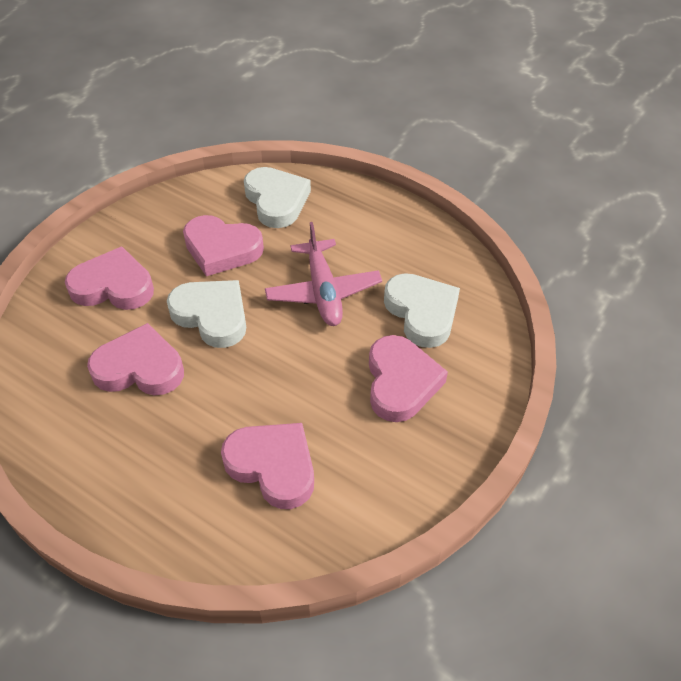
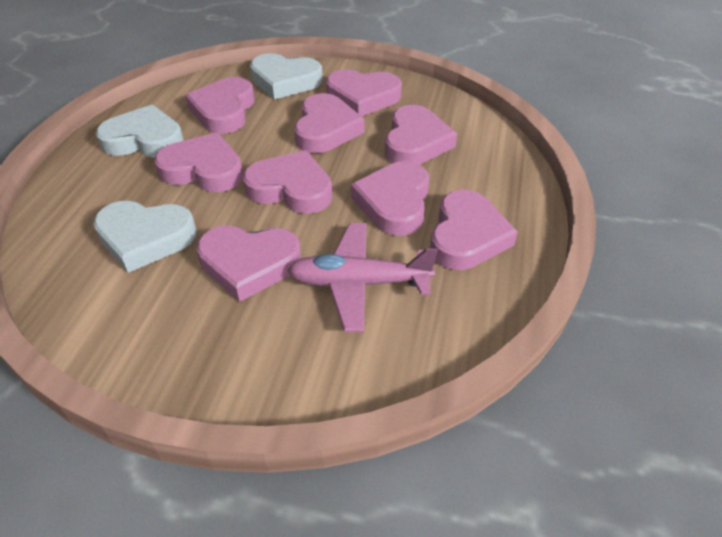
pink heart: 5 -> 9

